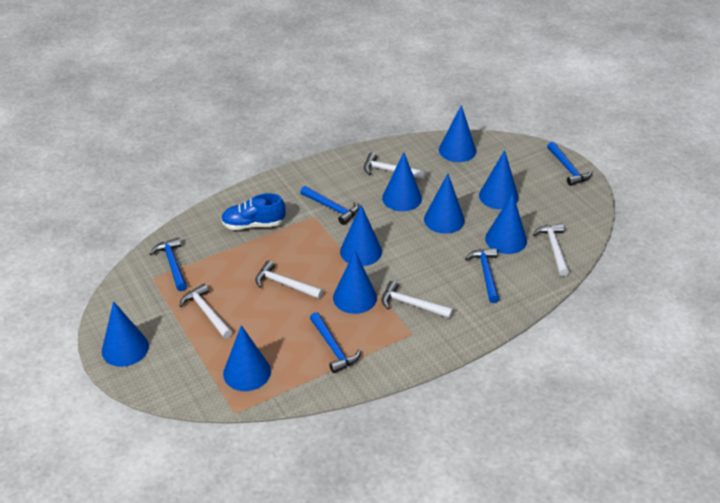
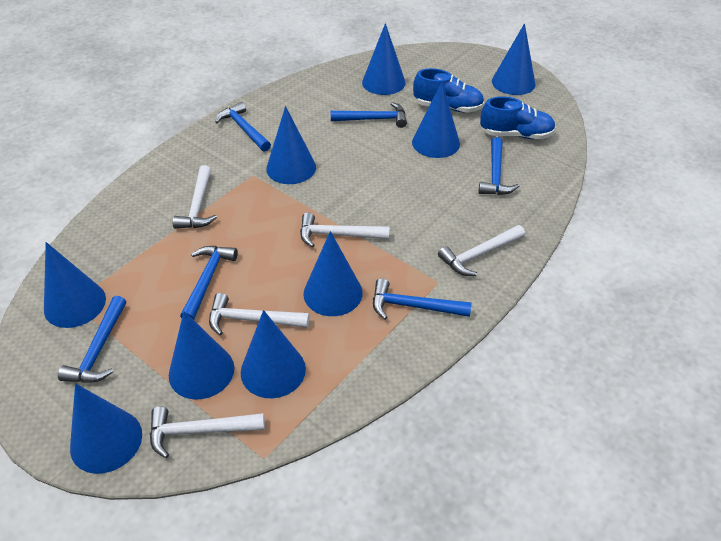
blue hammer: 5 -> 6
blue shoe: 1 -> 2

